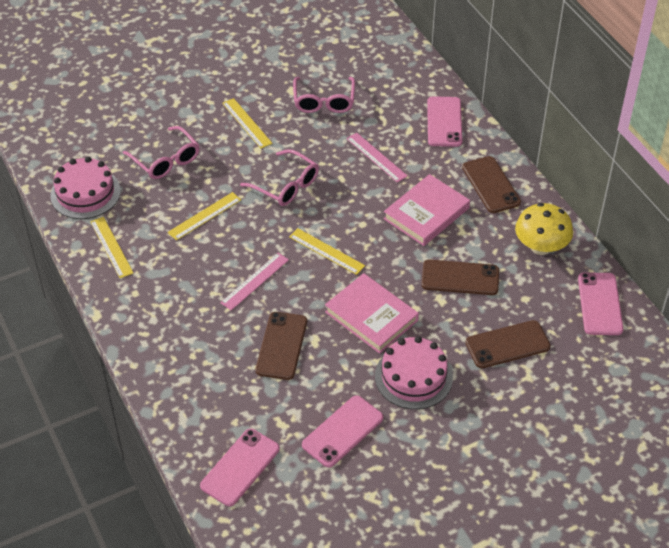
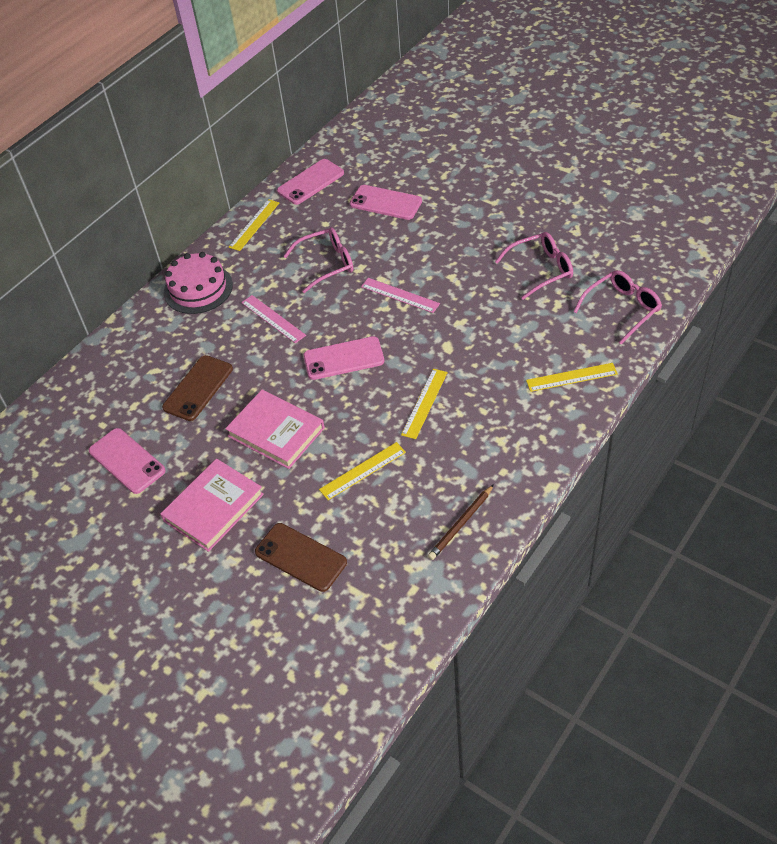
brown pencil: 0 -> 1
brown phone: 4 -> 2
pink cake: 2 -> 1
yellow mushroom: 1 -> 0

